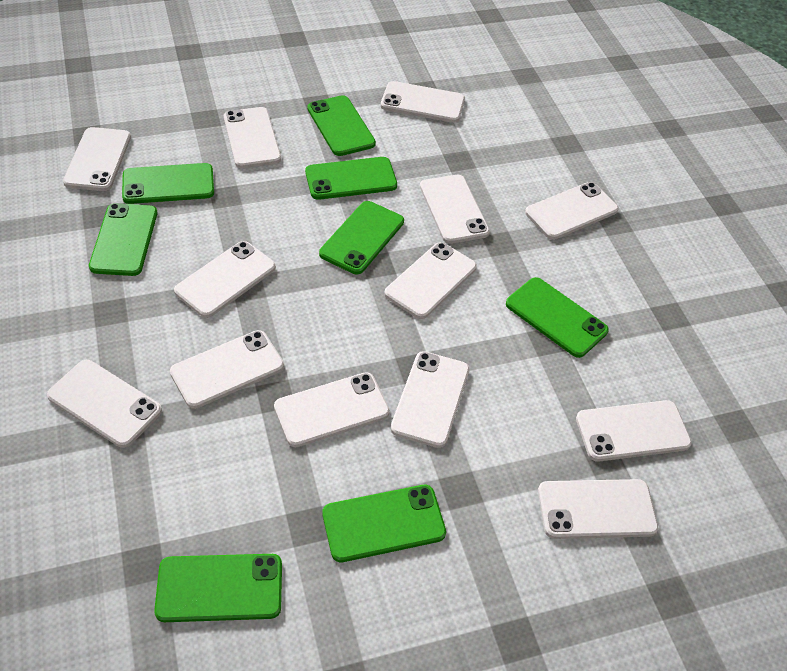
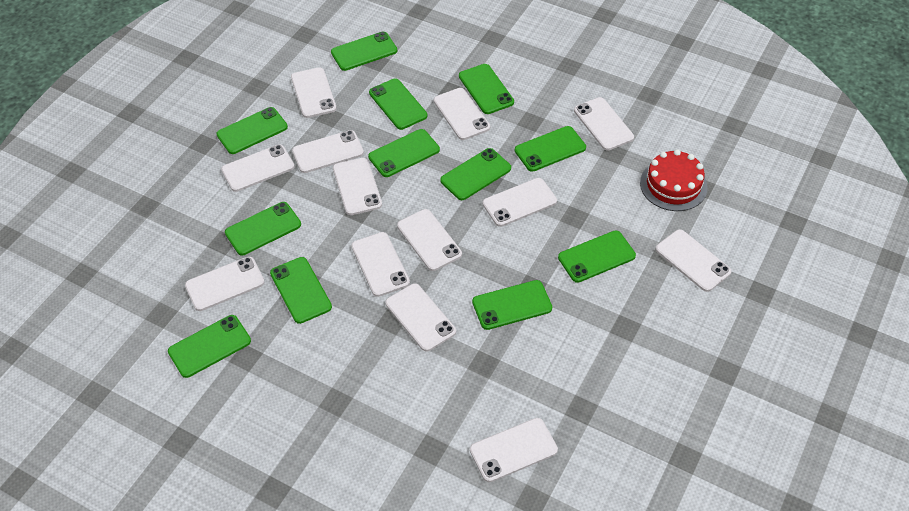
green phone: 8 -> 12
red cake: 0 -> 1

